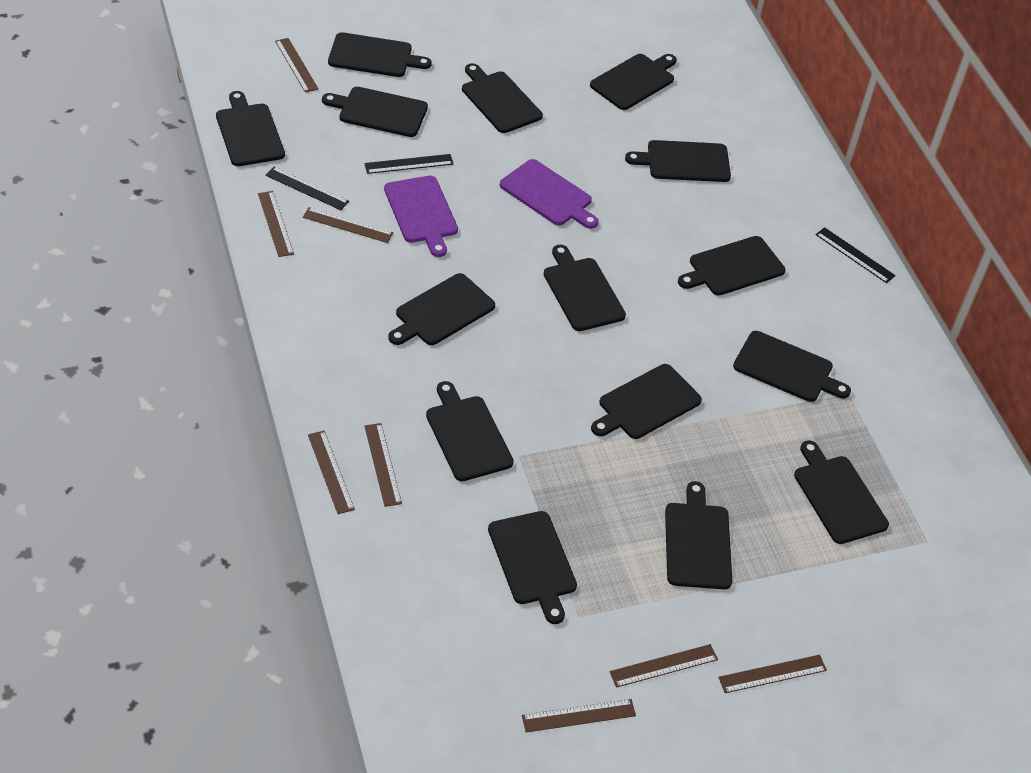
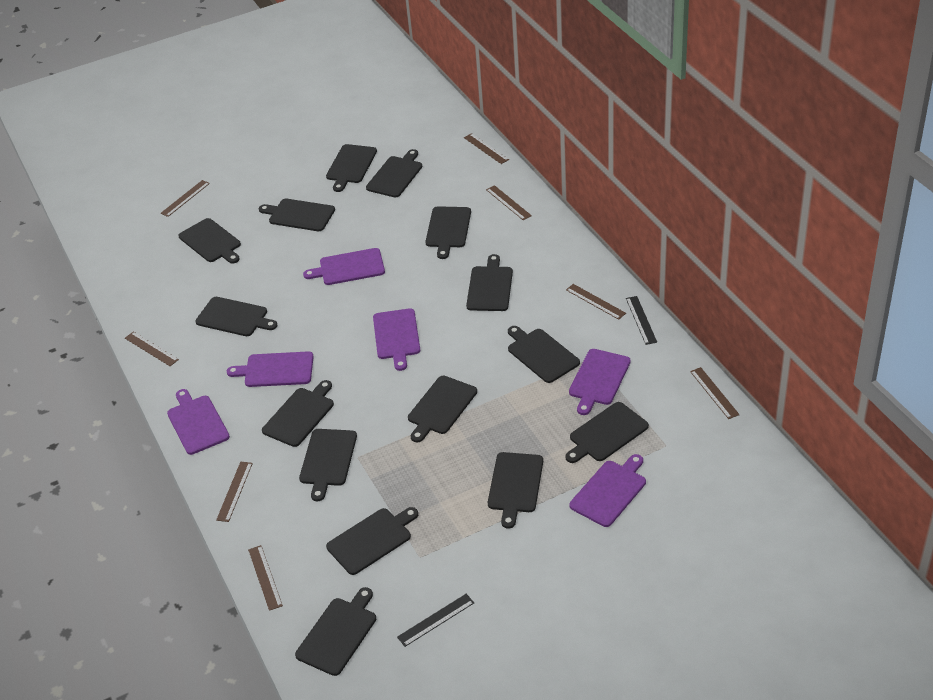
black ruler: 3 -> 2
purple cutting board: 2 -> 6

